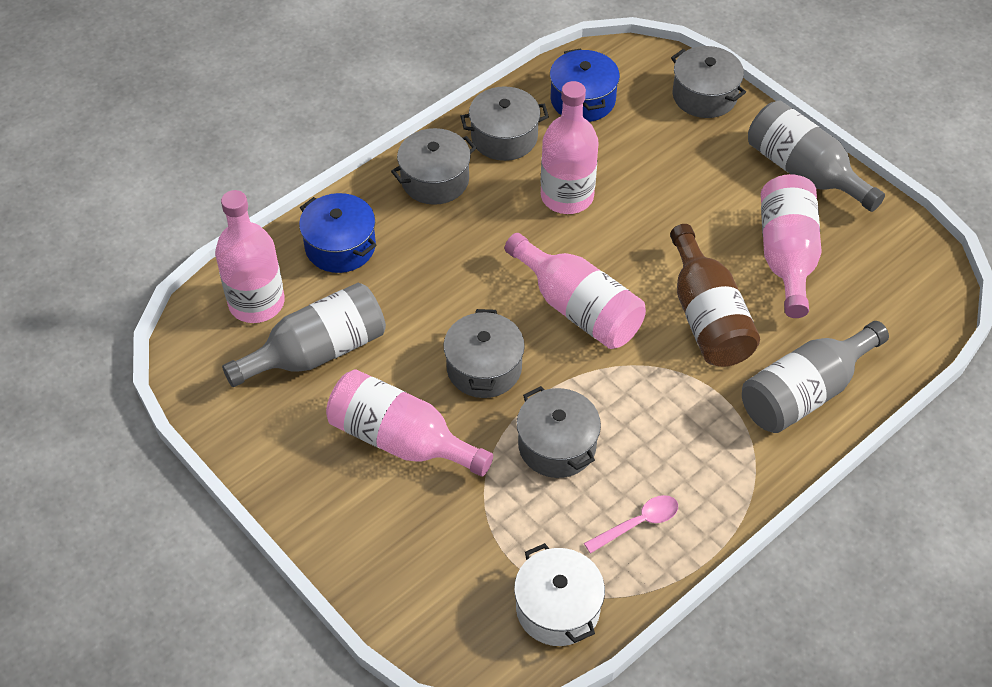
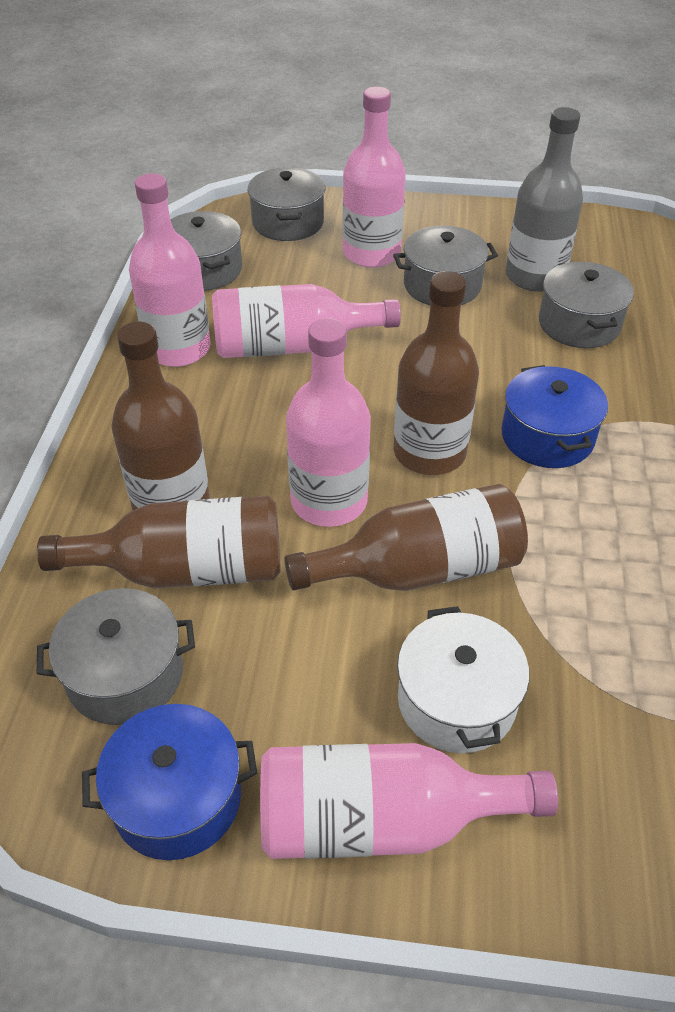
brown bottle: 1 -> 4
grey bottle: 3 -> 1
pink spoon: 1 -> 0

